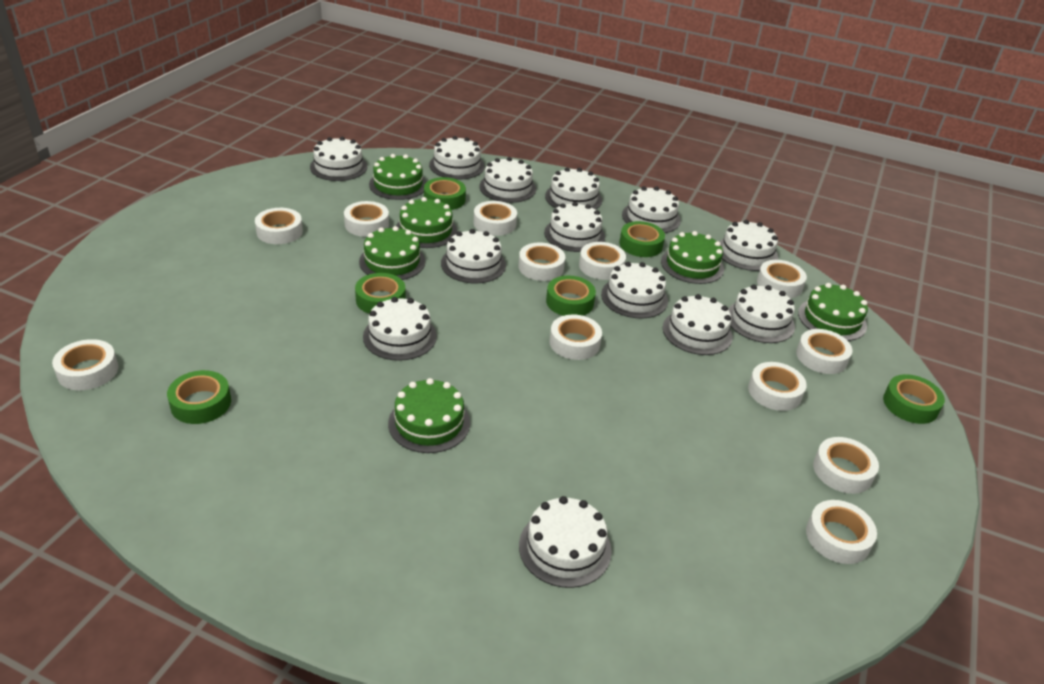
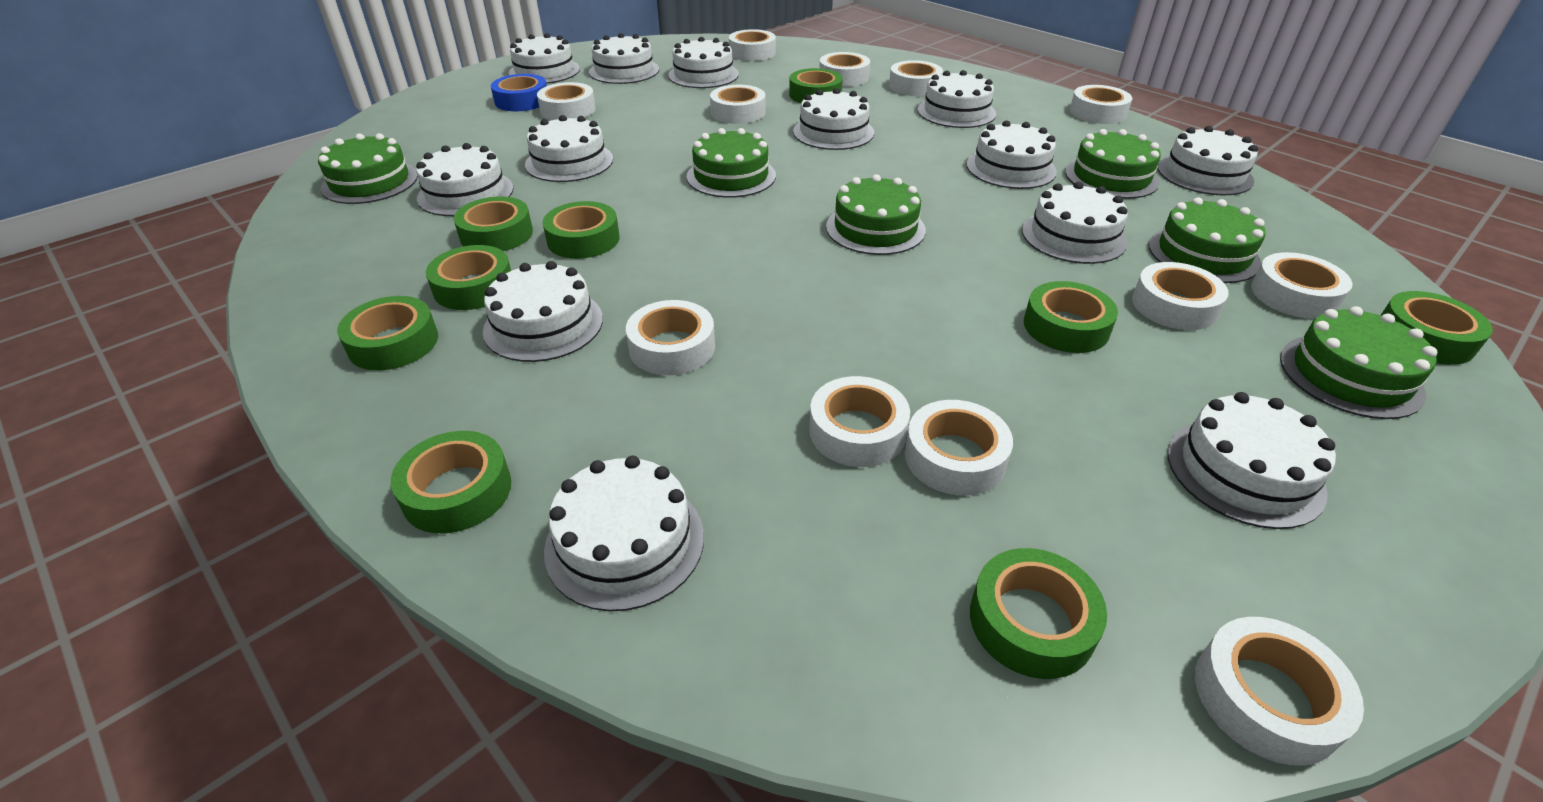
blue tape: 0 -> 1
green tape: 6 -> 9

